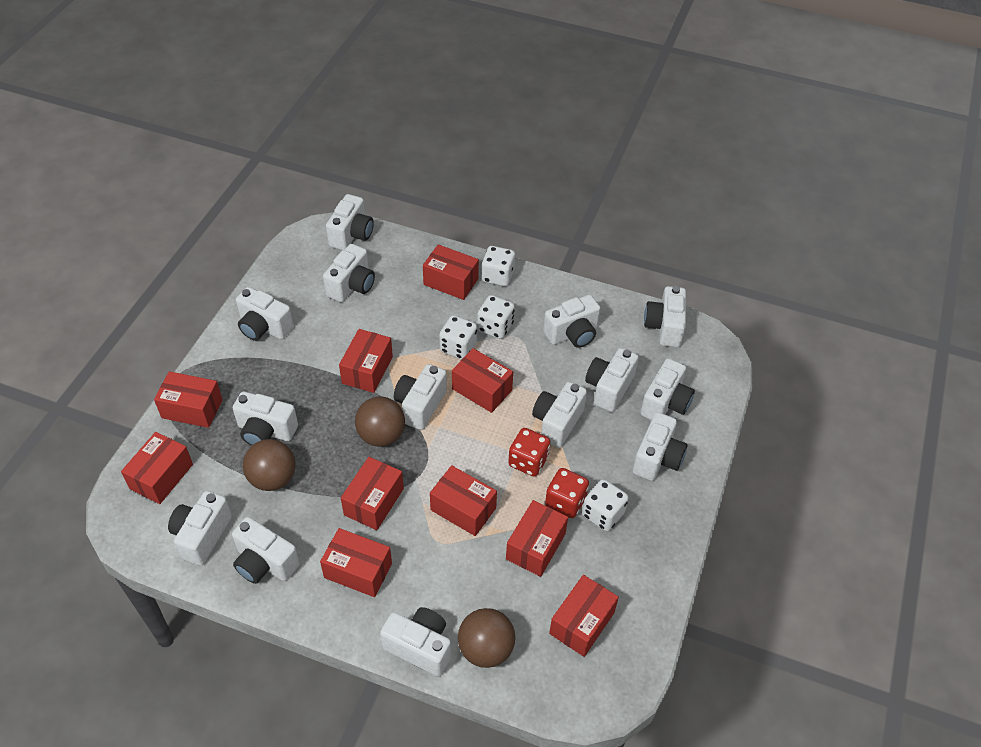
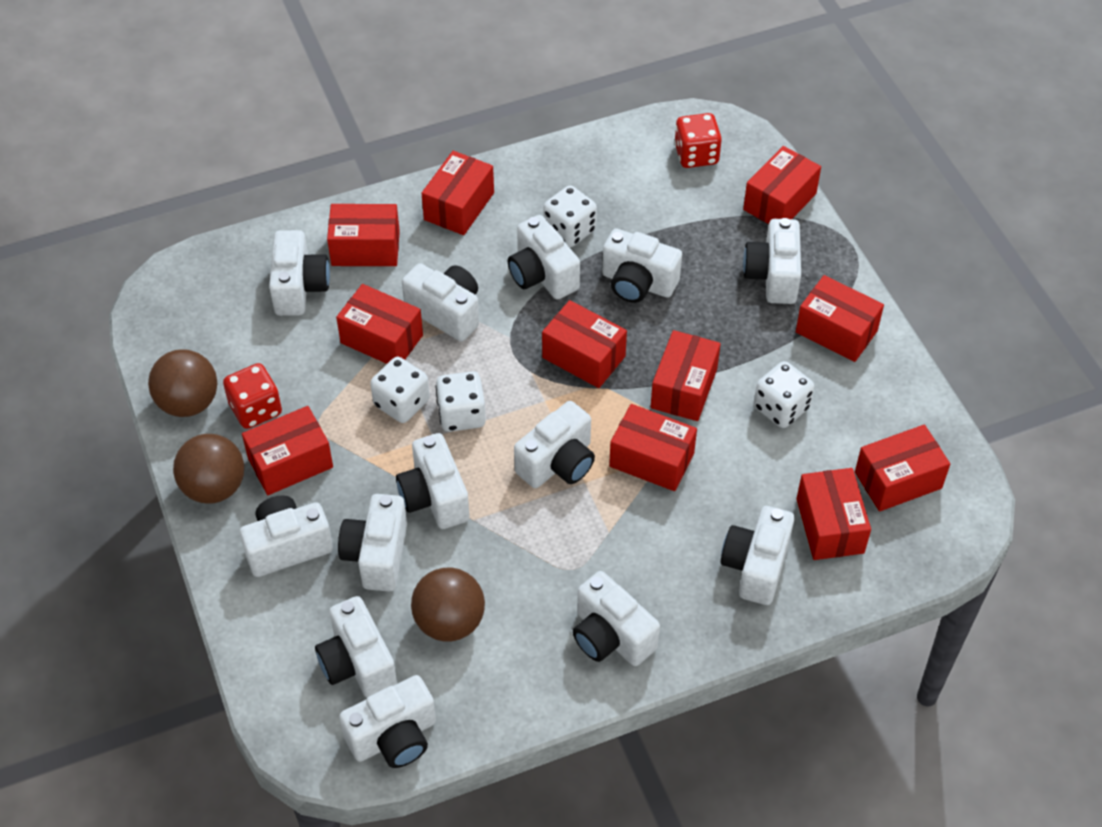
red box: 10 -> 11
white camera: 14 -> 13

